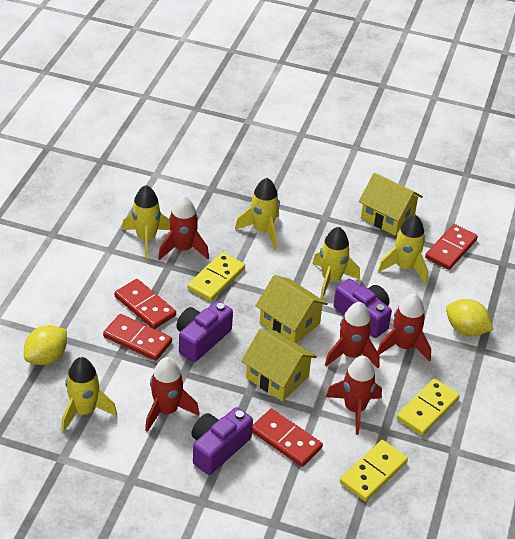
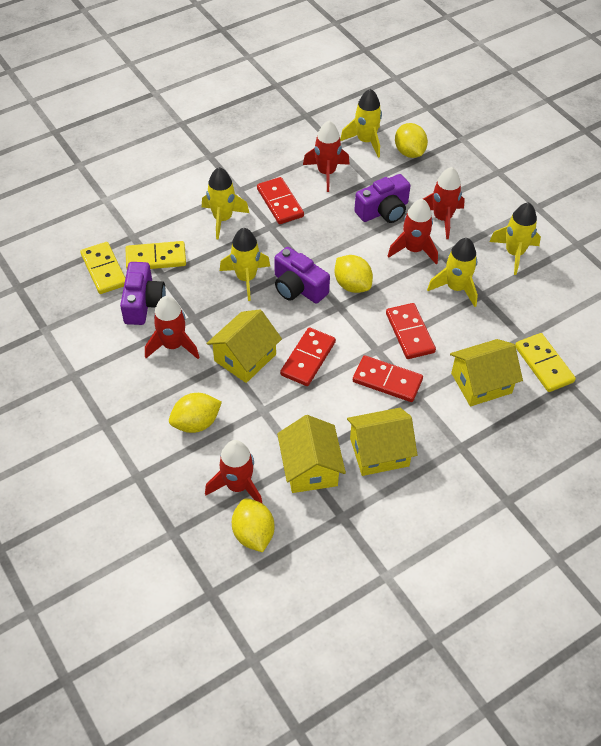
yellow house: 3 -> 4
yellow lemon: 2 -> 4

